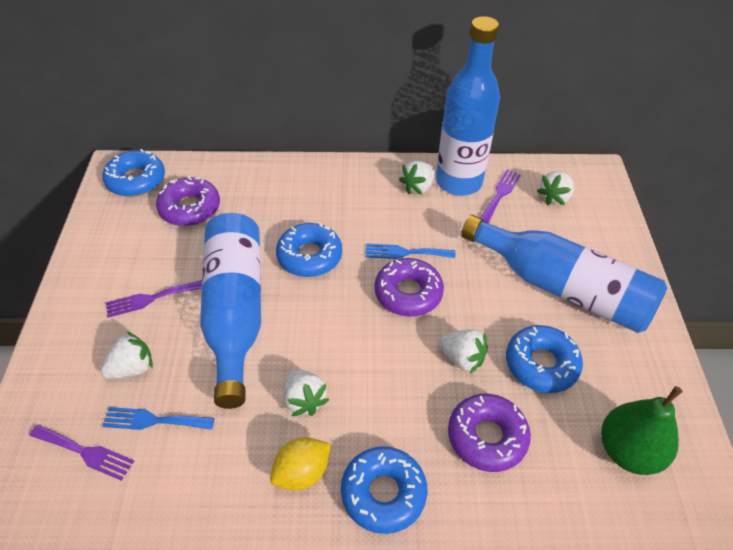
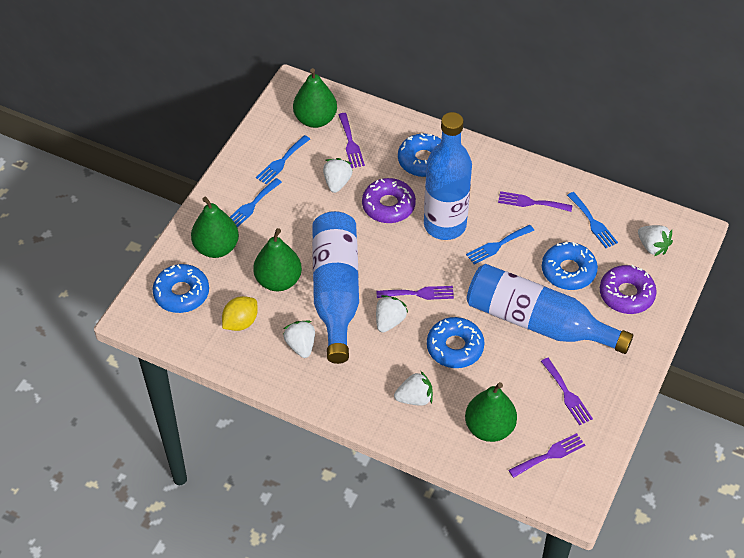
blue fork: 2 -> 4
green pear: 1 -> 4
purple donut: 3 -> 2
purple fork: 3 -> 5

